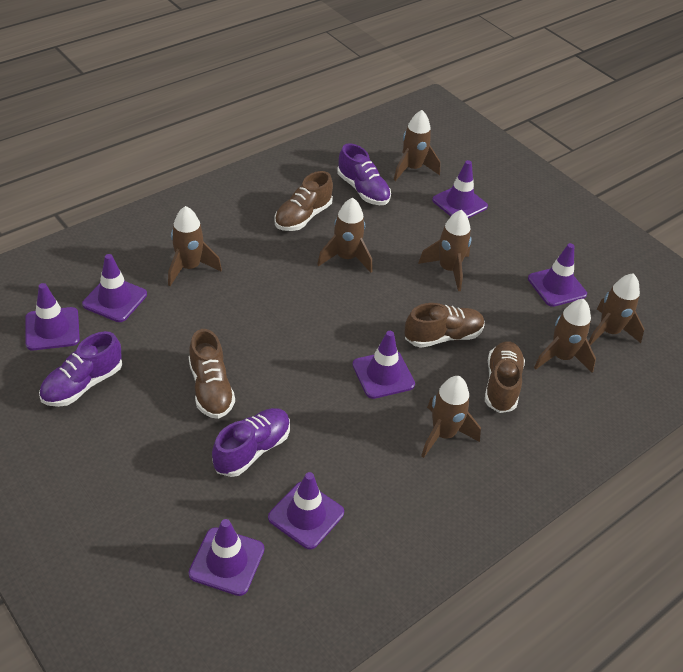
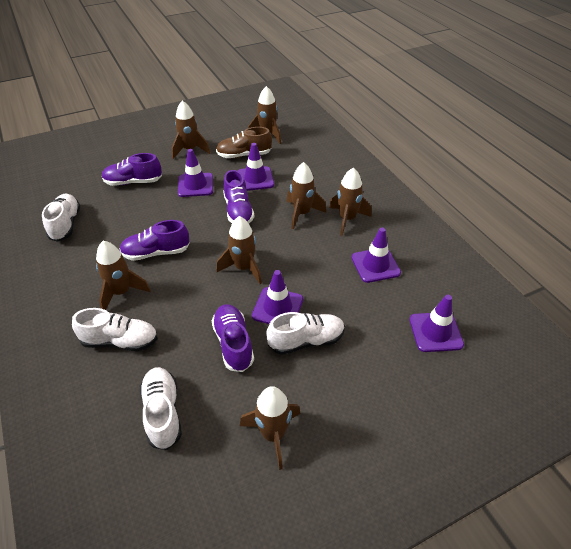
brown shoe: 4 -> 1
purple shoe: 3 -> 4
purple traffic cone: 7 -> 5
white shoe: 0 -> 4

